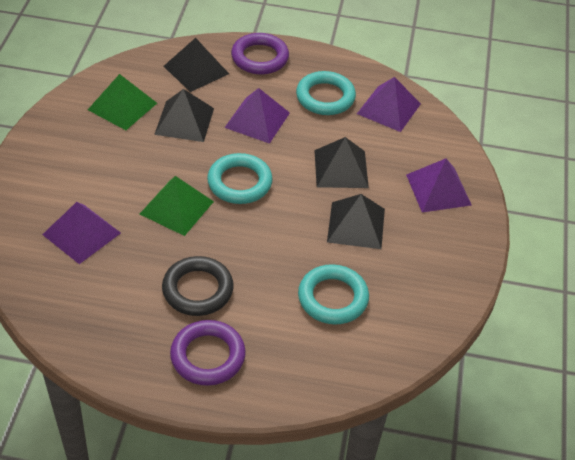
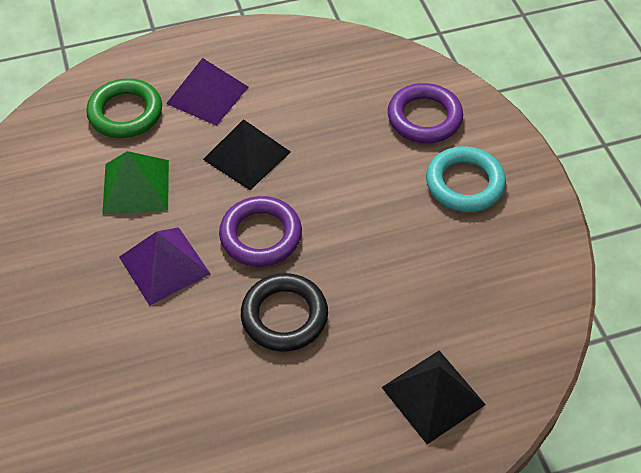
black pyramid: 4 -> 2
green pyramid: 2 -> 1
green ring: 0 -> 1
purple pyramid: 4 -> 2
turquoise ring: 3 -> 1

